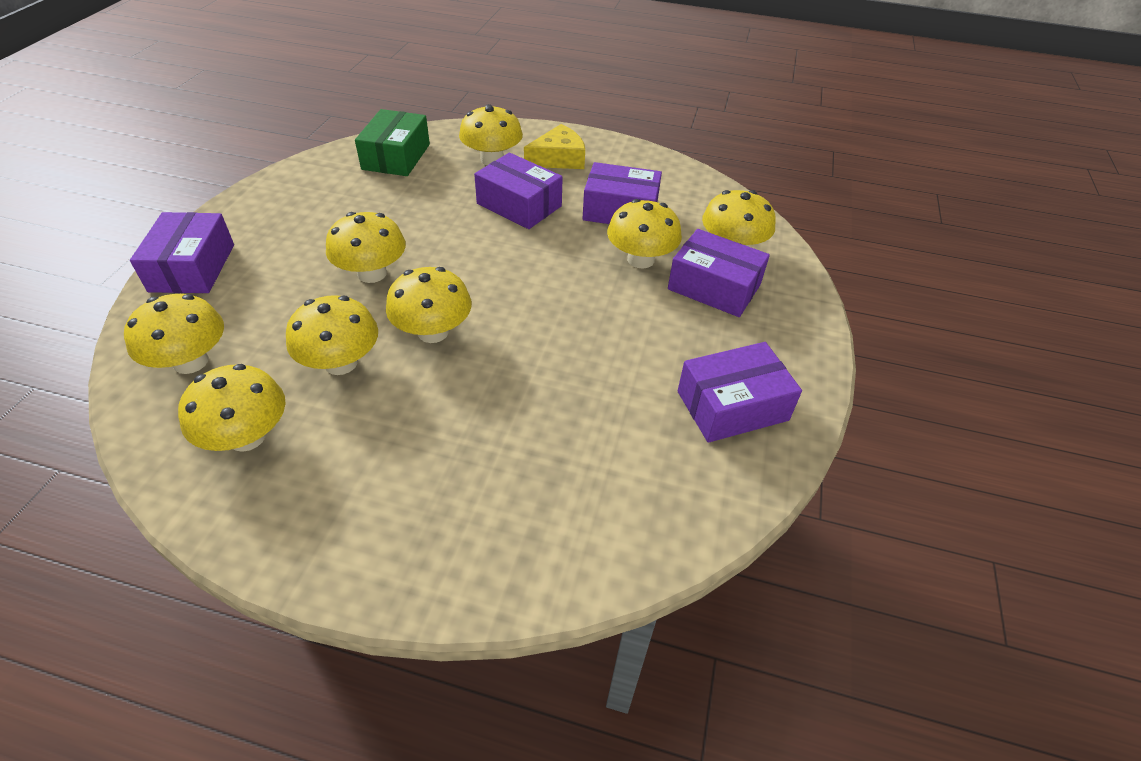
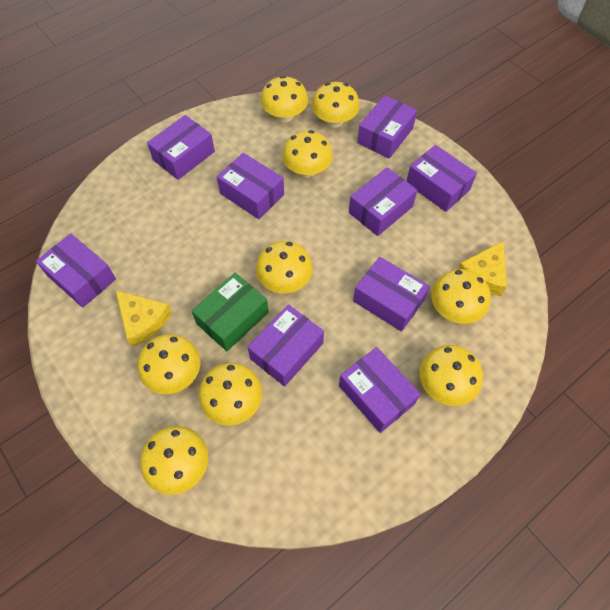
purple box: 5 -> 9
yellow cheese: 1 -> 2
yellow mushroom: 8 -> 9

